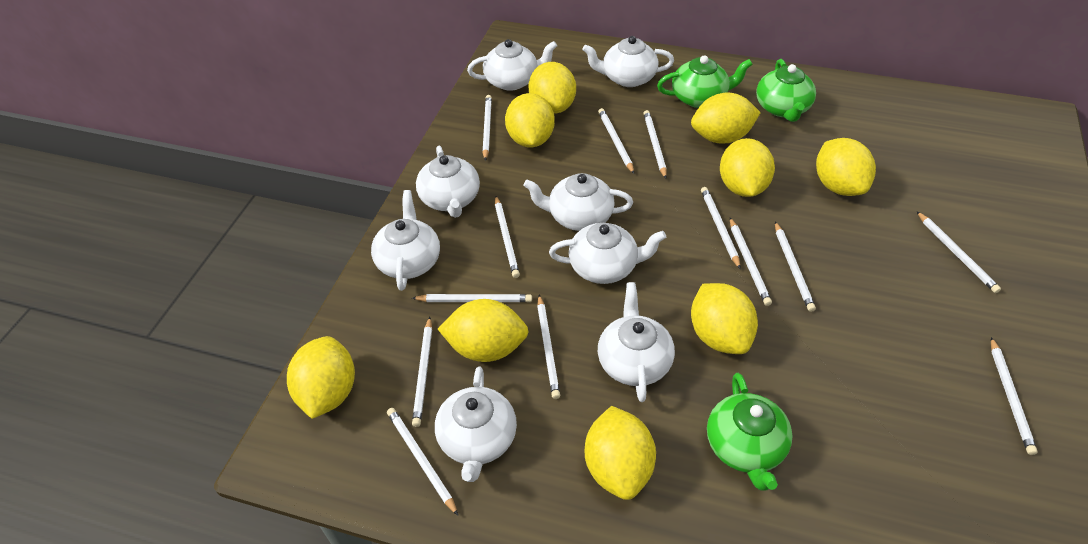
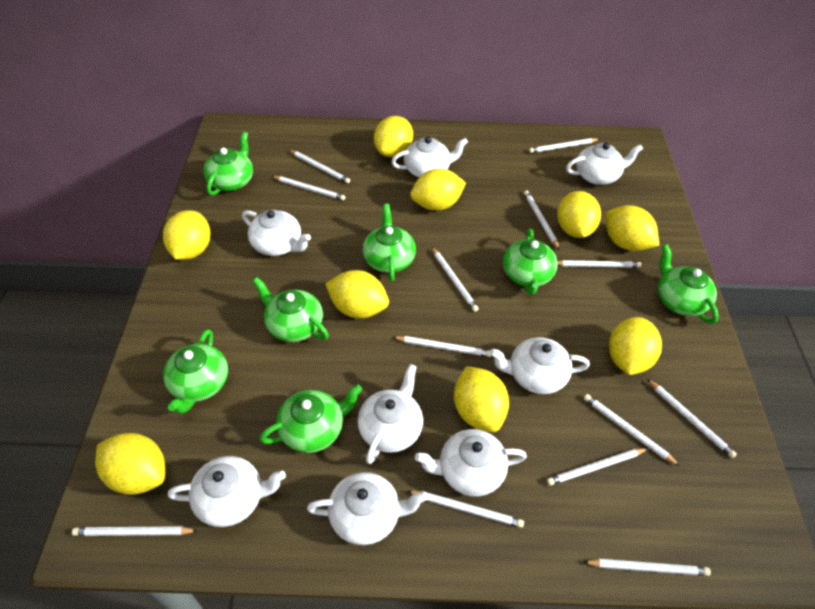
green teapot: 3 -> 7

